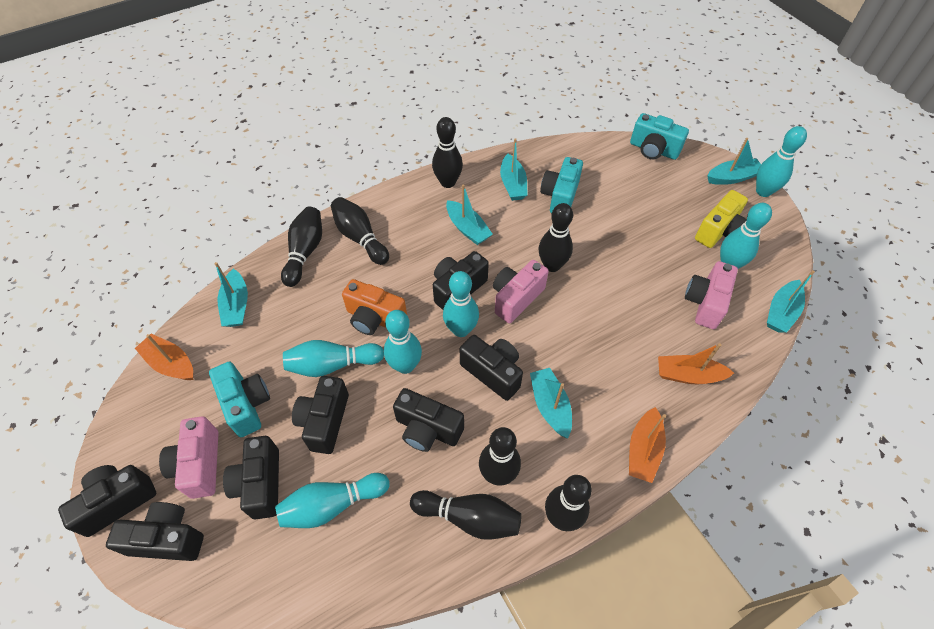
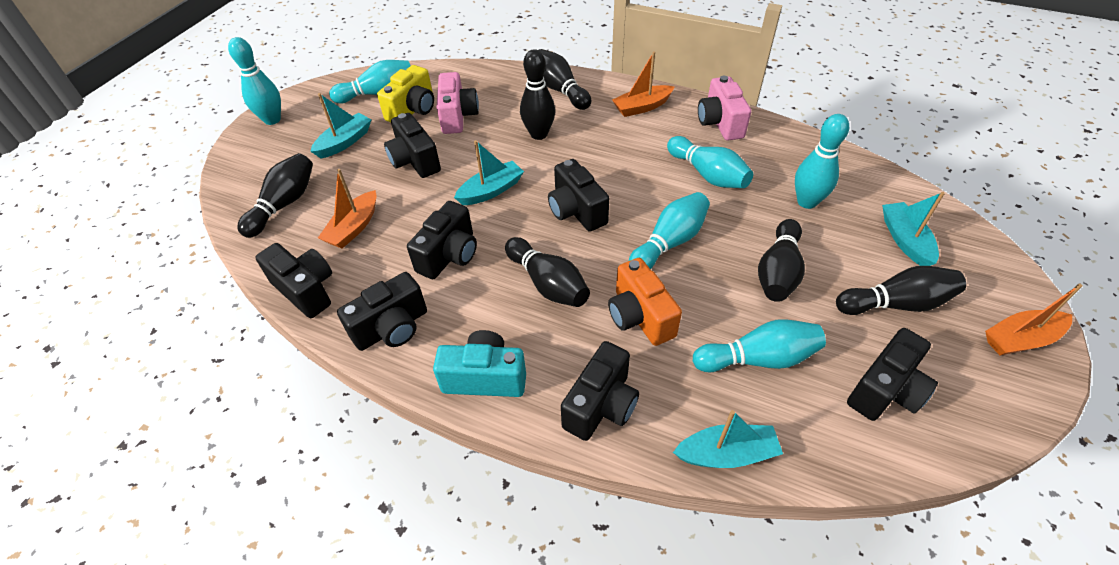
black bowling pin: 7 -> 6
pink camera: 3 -> 2
turquoise boat: 6 -> 4
turquoise camera: 3 -> 1

